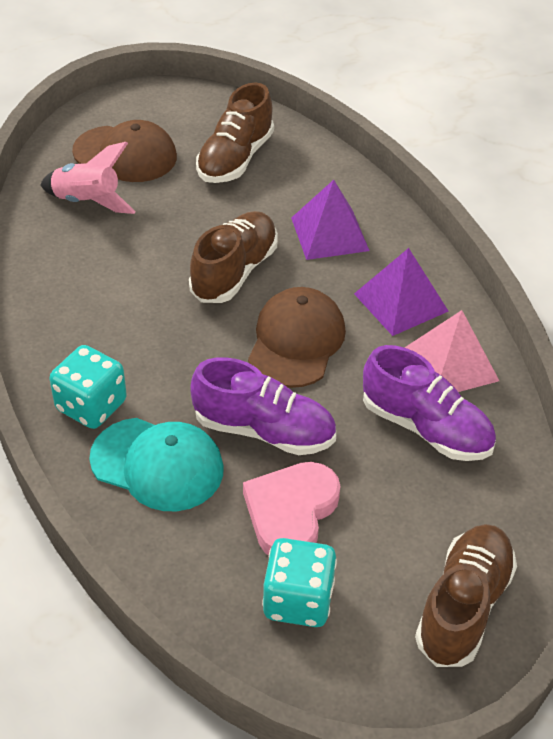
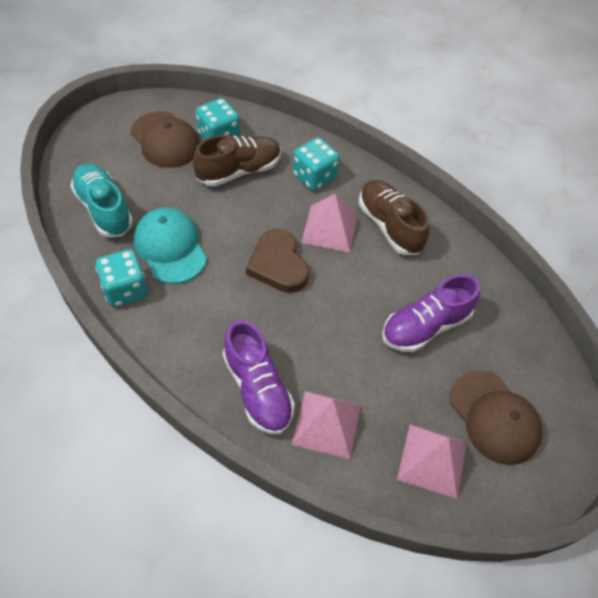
brown heart: 0 -> 1
brown shoe: 3 -> 2
pink heart: 1 -> 0
pink pyramid: 1 -> 3
pink rocket: 1 -> 0
purple pyramid: 2 -> 0
turquoise dice: 2 -> 3
turquoise shoe: 0 -> 1

